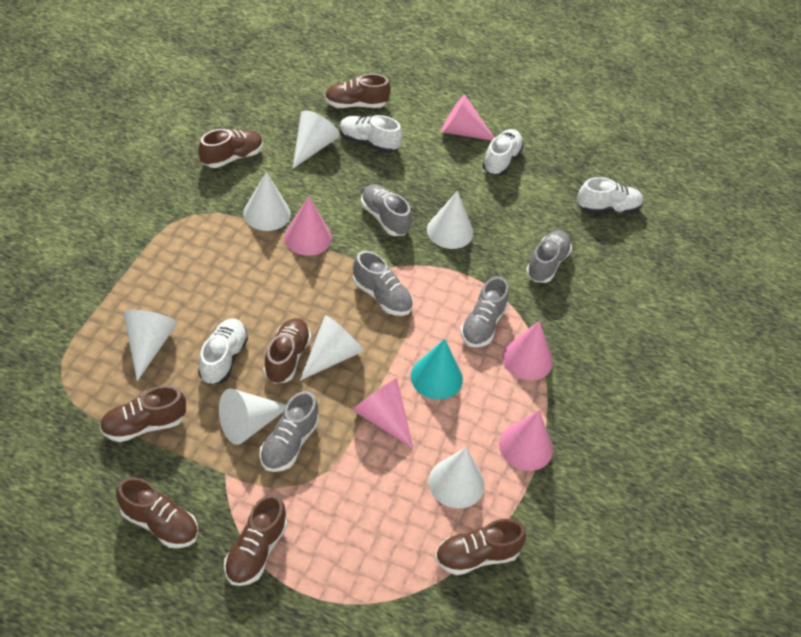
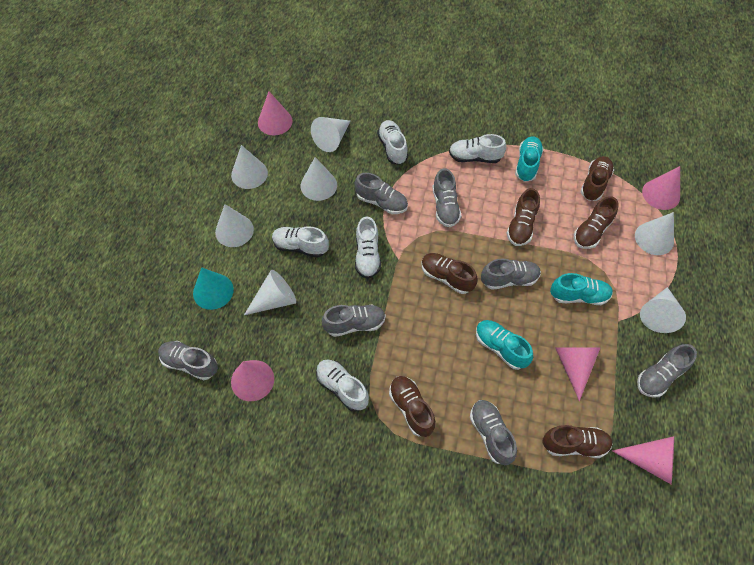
brown shoe: 7 -> 6
grey shoe: 5 -> 7
turquoise shoe: 0 -> 3
white shoe: 4 -> 5

